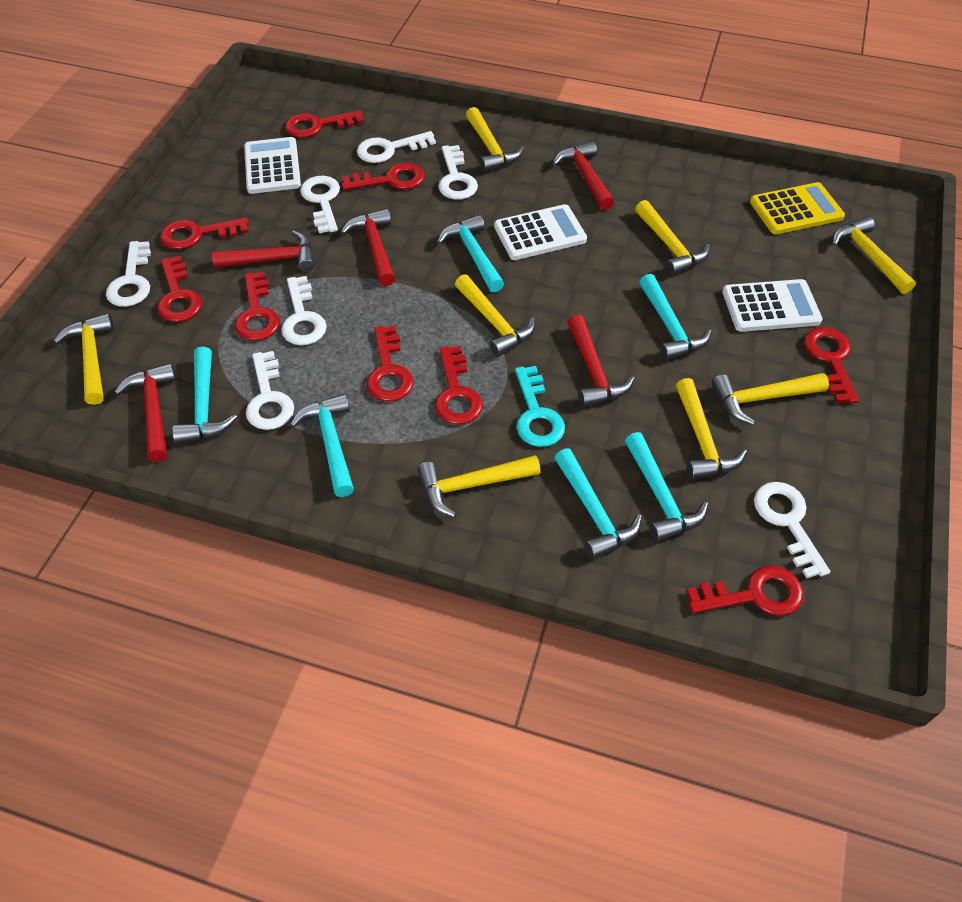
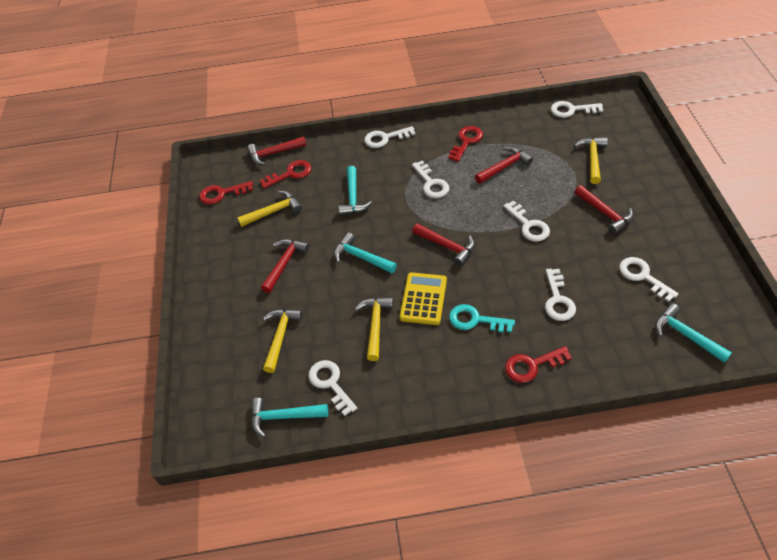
red key: 9 -> 4
turquoise hammer: 6 -> 4
white calculator: 3 -> 0
yellow hammer: 8 -> 4

